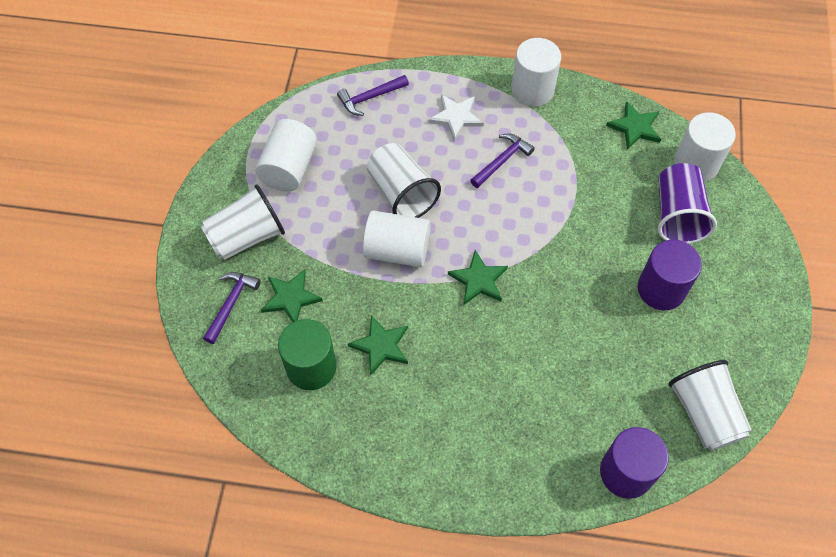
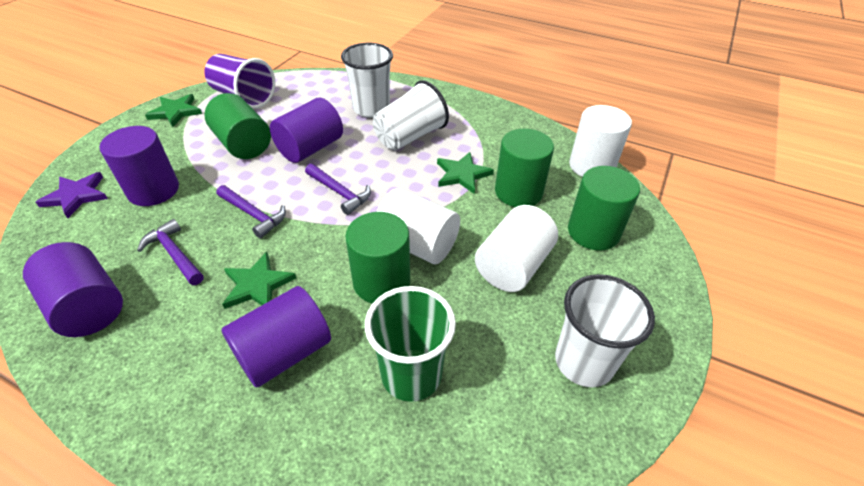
green cup: 0 -> 1
green cylinder: 1 -> 4
green star: 4 -> 3
purple cylinder: 2 -> 4
purple star: 0 -> 1
white cylinder: 4 -> 3
white star: 1 -> 0

